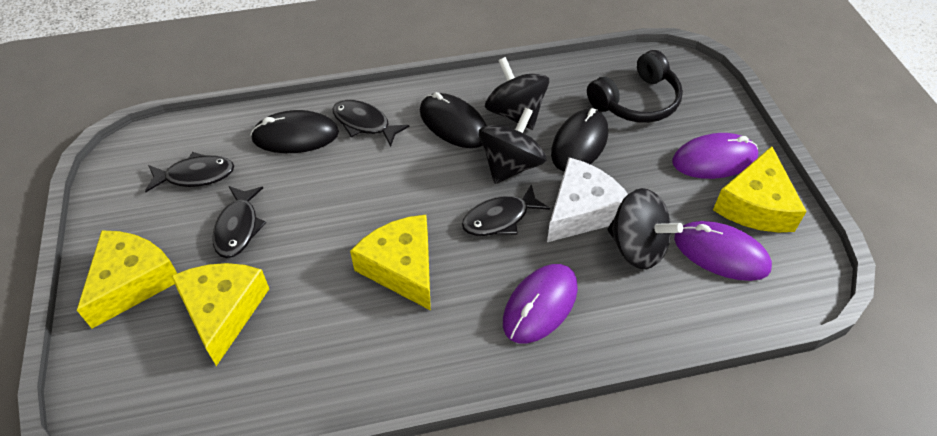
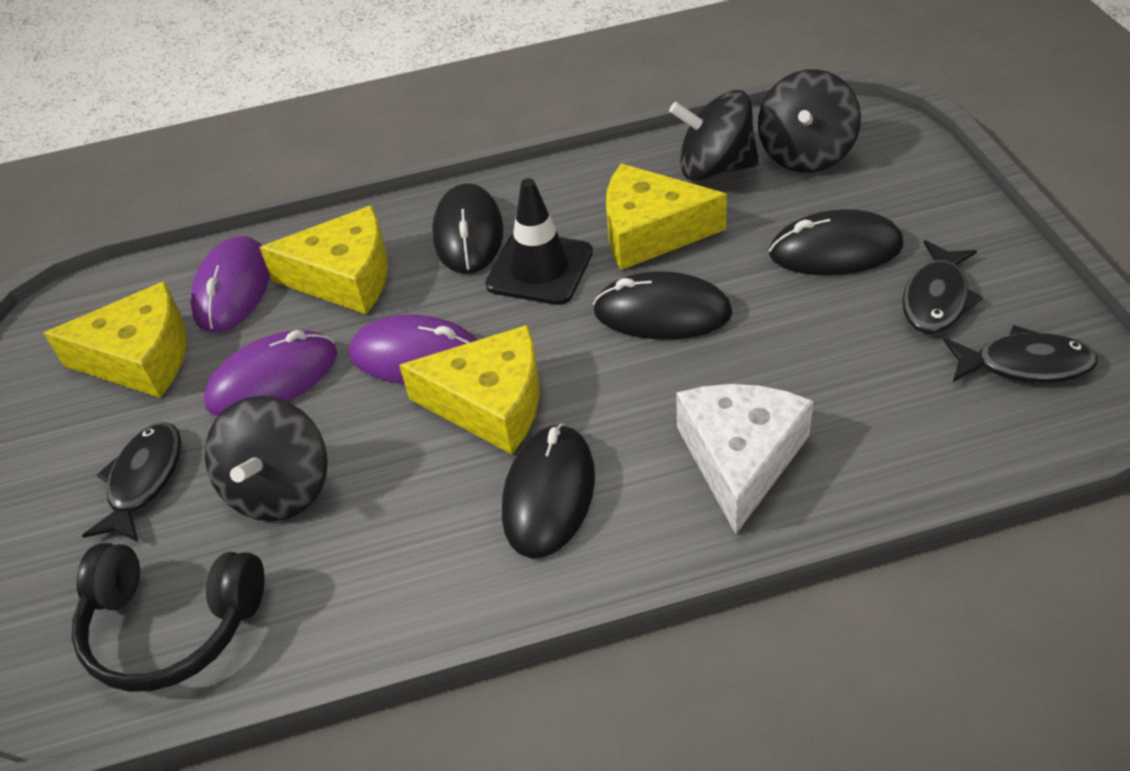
black fish: 4 -> 3
black mouse: 3 -> 4
black traffic cone: 0 -> 1

